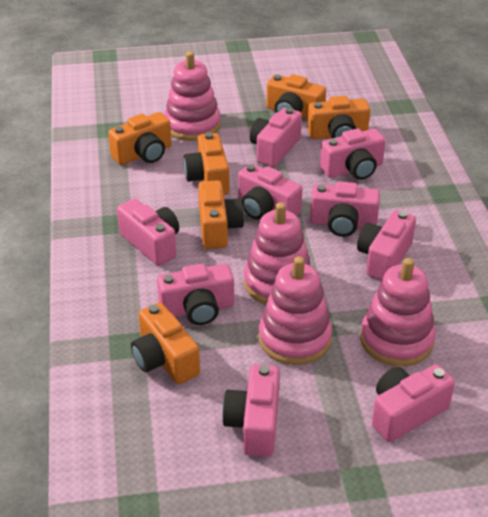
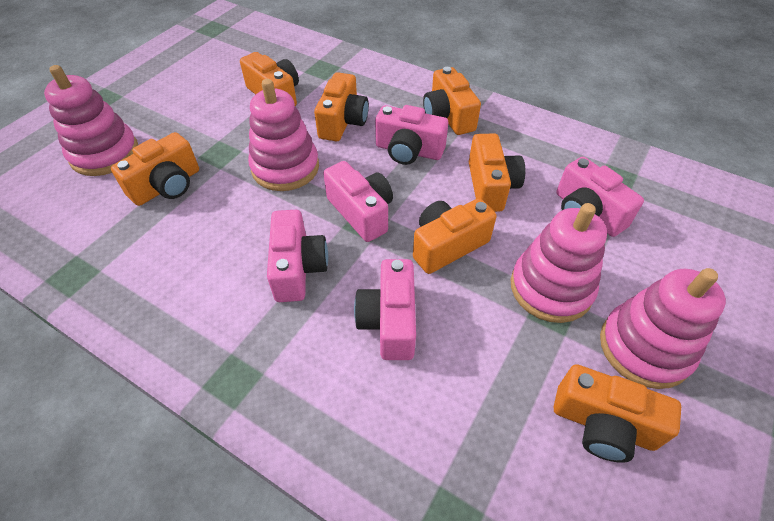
orange camera: 6 -> 7
pink camera: 9 -> 5

